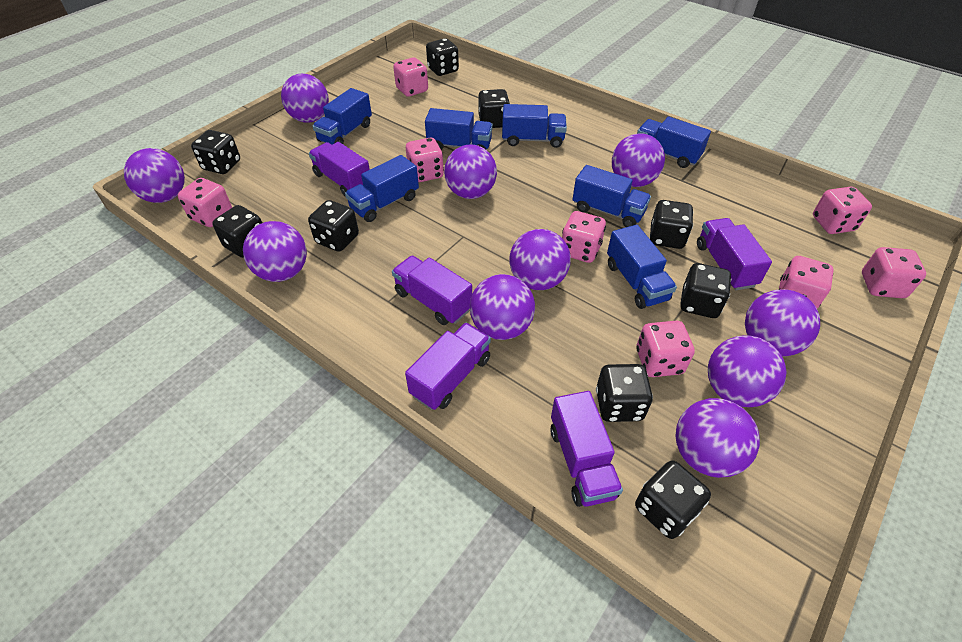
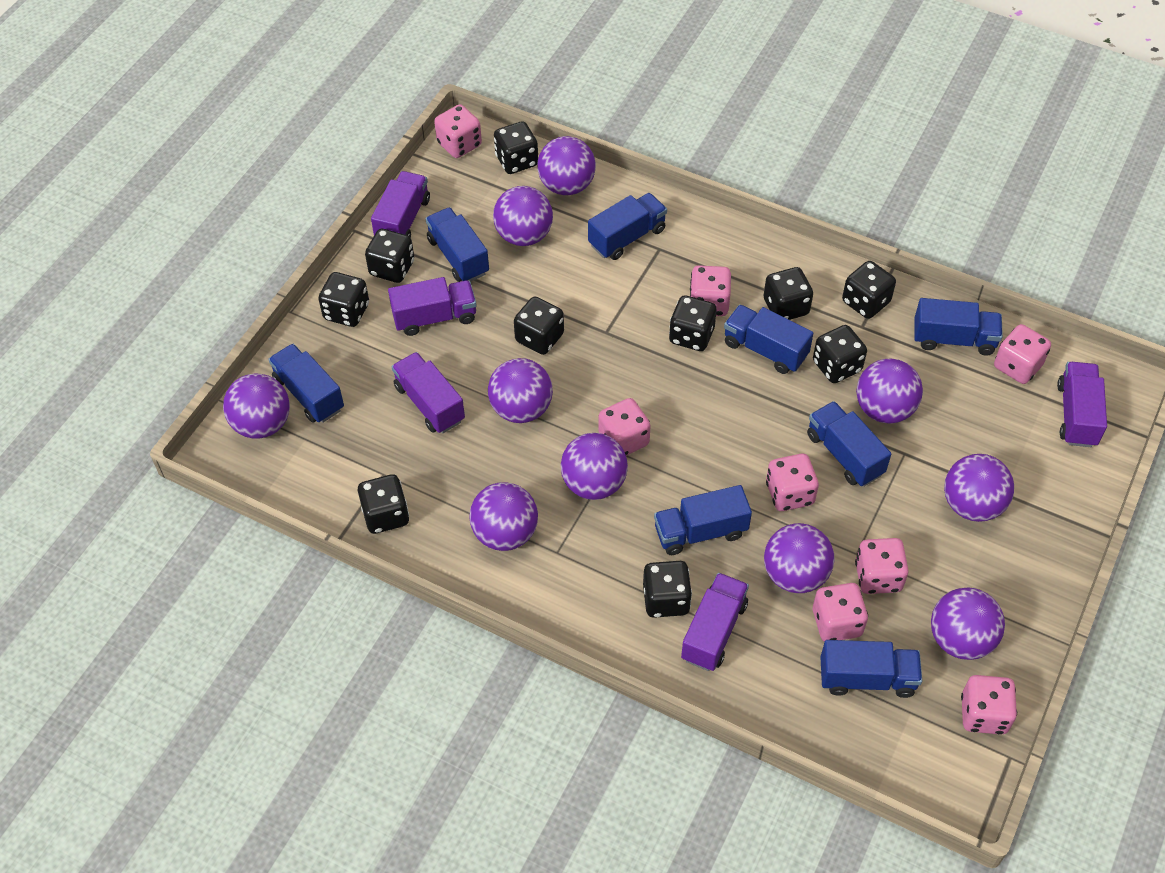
black dice: 9 -> 10
blue truck: 7 -> 8

